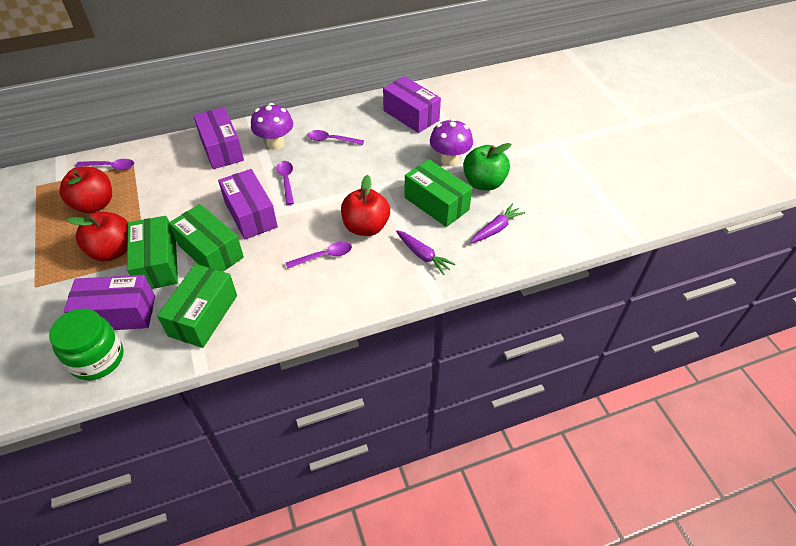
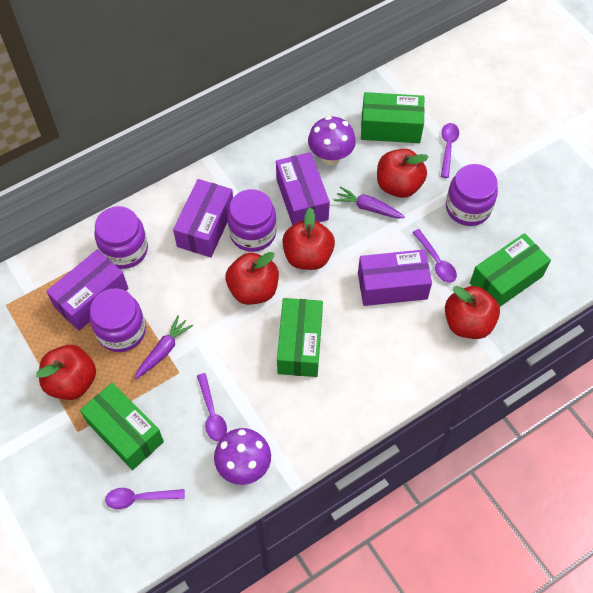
green apple: 1 -> 0
green jar: 1 -> 0
purple jar: 0 -> 4
red apple: 3 -> 5

